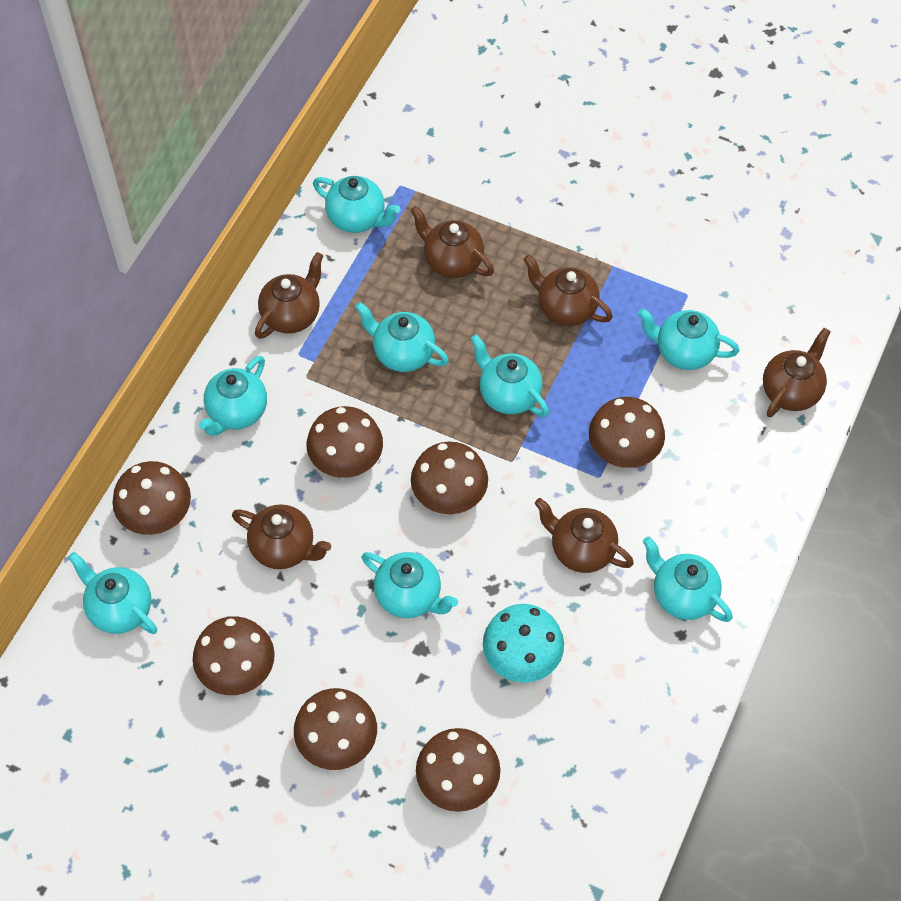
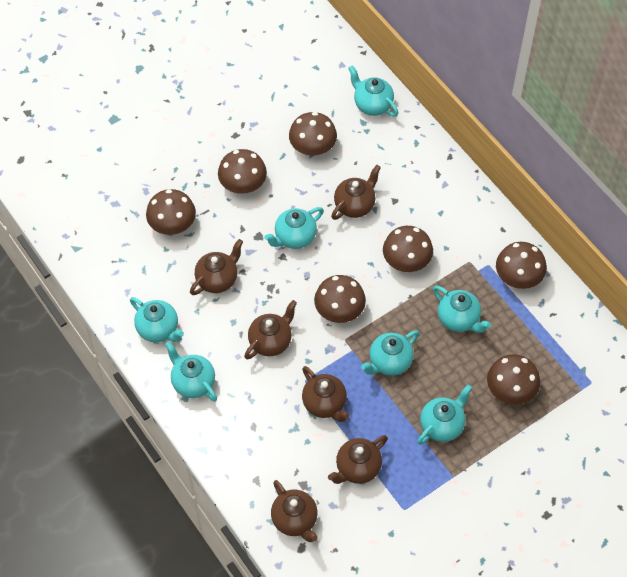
turquoise mushroom: 1 -> 0
turquoise teapot: 8 -> 7

